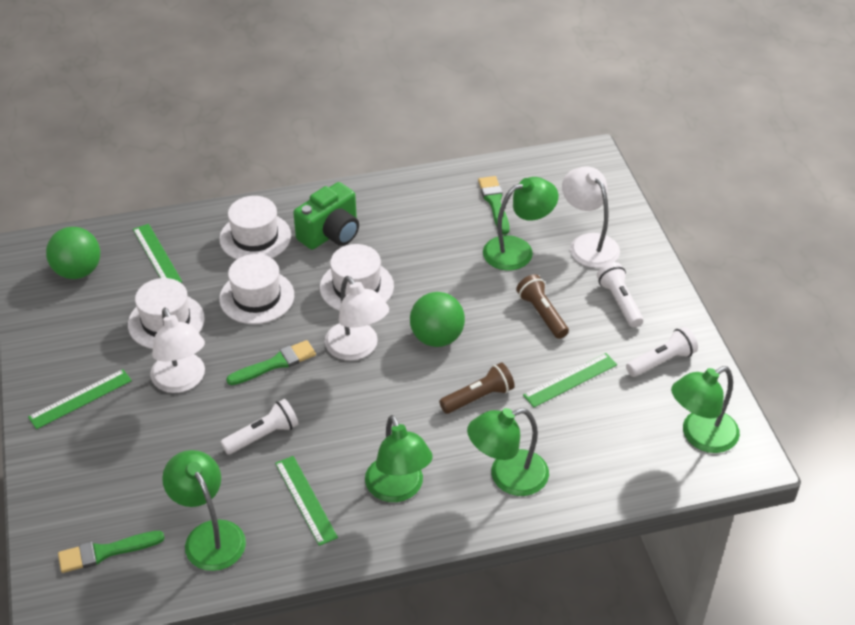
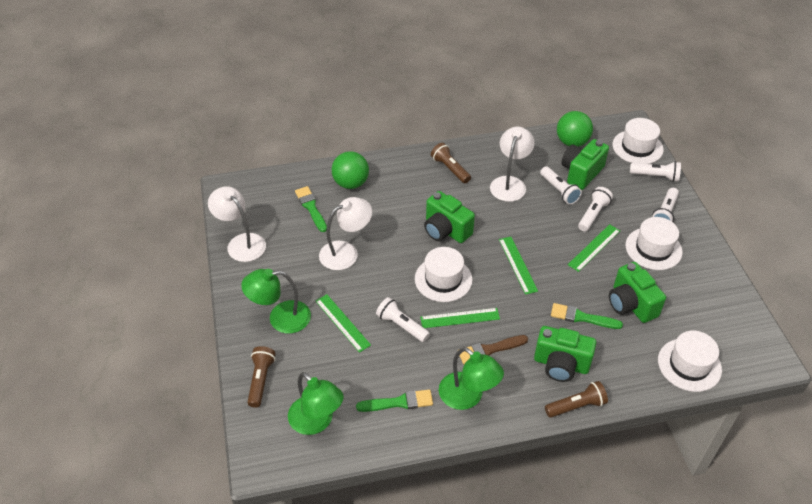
brown brush: 0 -> 1
brown flashlight: 2 -> 3
green camera: 1 -> 4
green lamp: 5 -> 3
white flashlight: 3 -> 5

